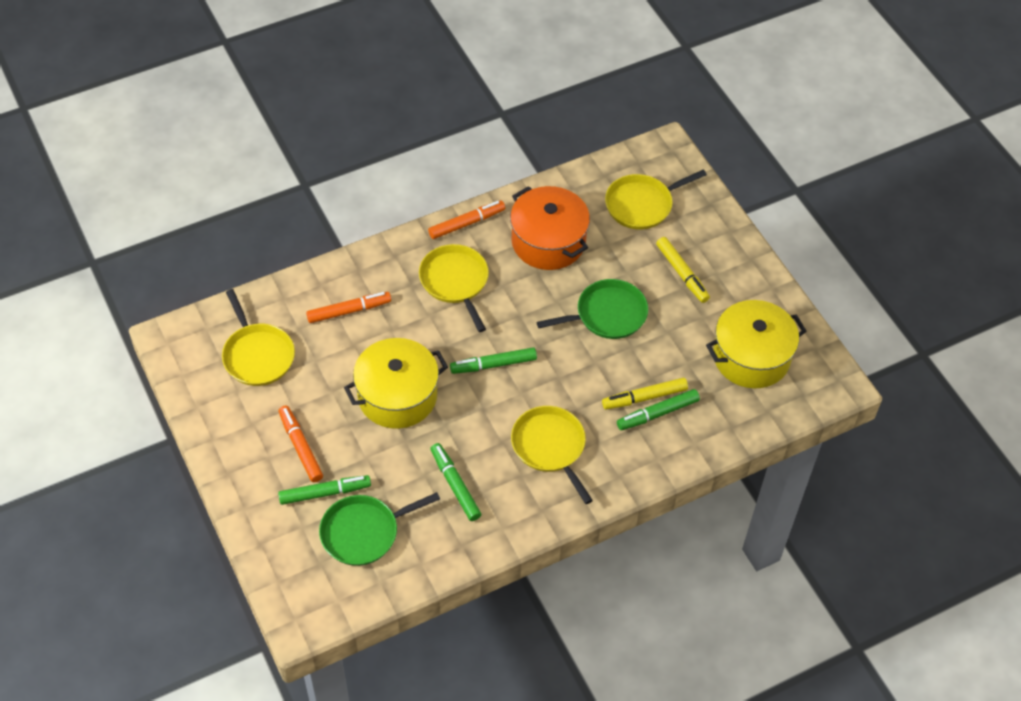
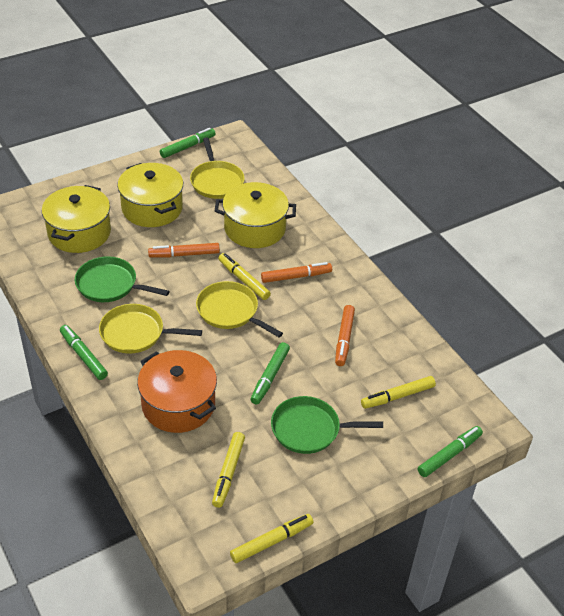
yellow marker: 2 -> 4
yellow pan: 4 -> 3
yellow pot: 2 -> 3

